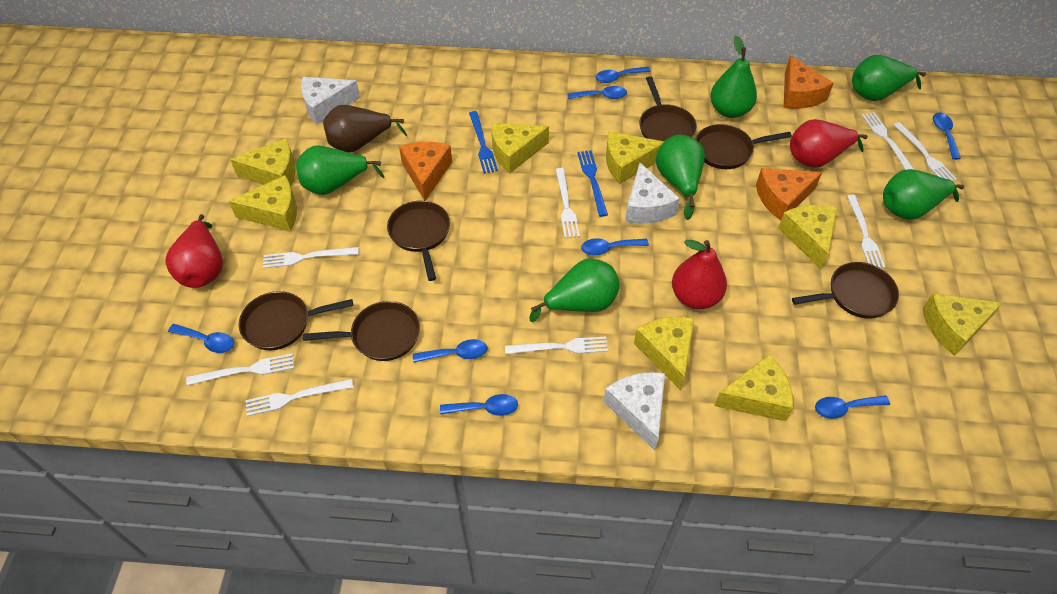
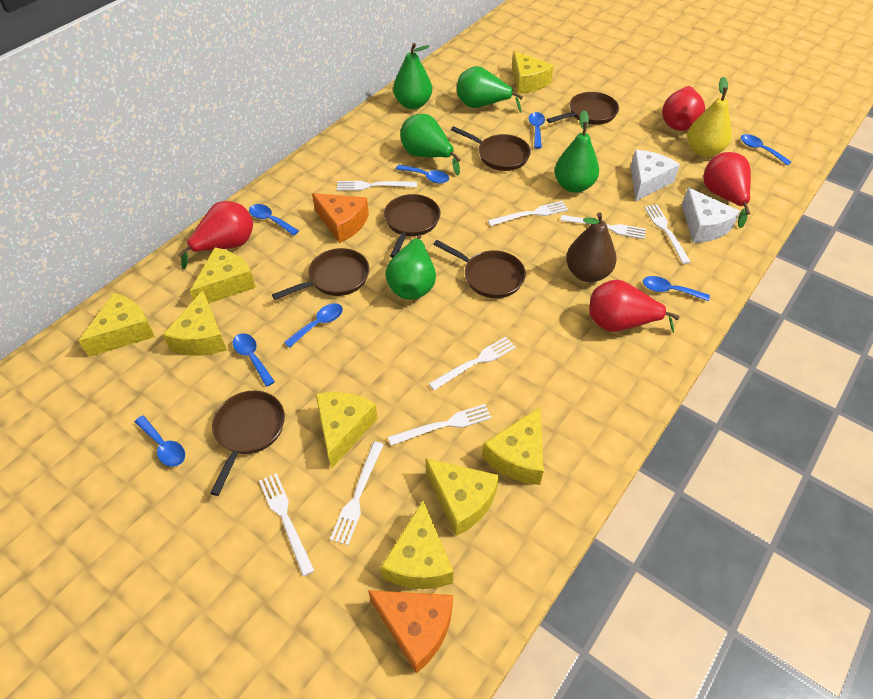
blue fork: 2 -> 0
green pear: 6 -> 5
orange cheese: 3 -> 2
red pear: 3 -> 4
white cheese: 3 -> 2
yellow pear: 0 -> 1

